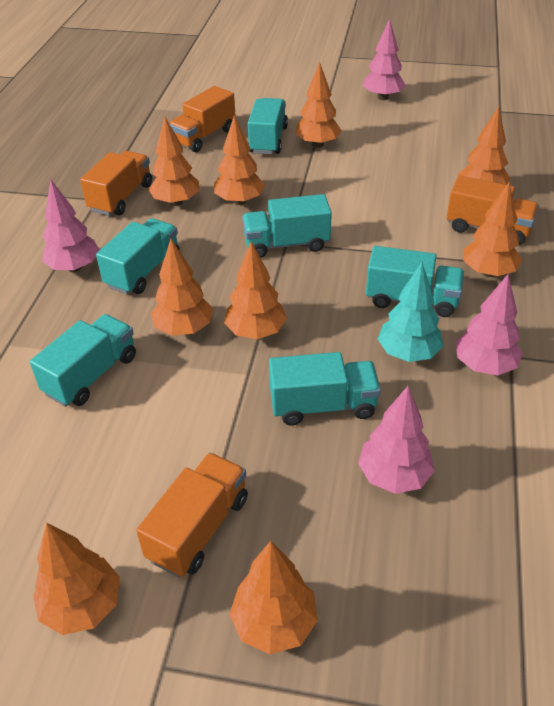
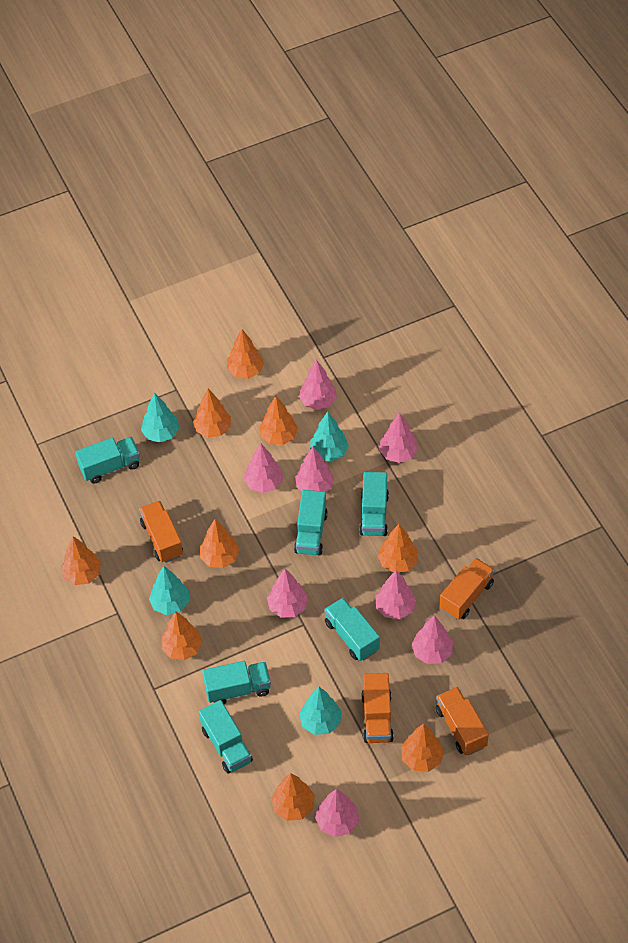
pink tree: 4 -> 8
turquoise tree: 1 -> 4

